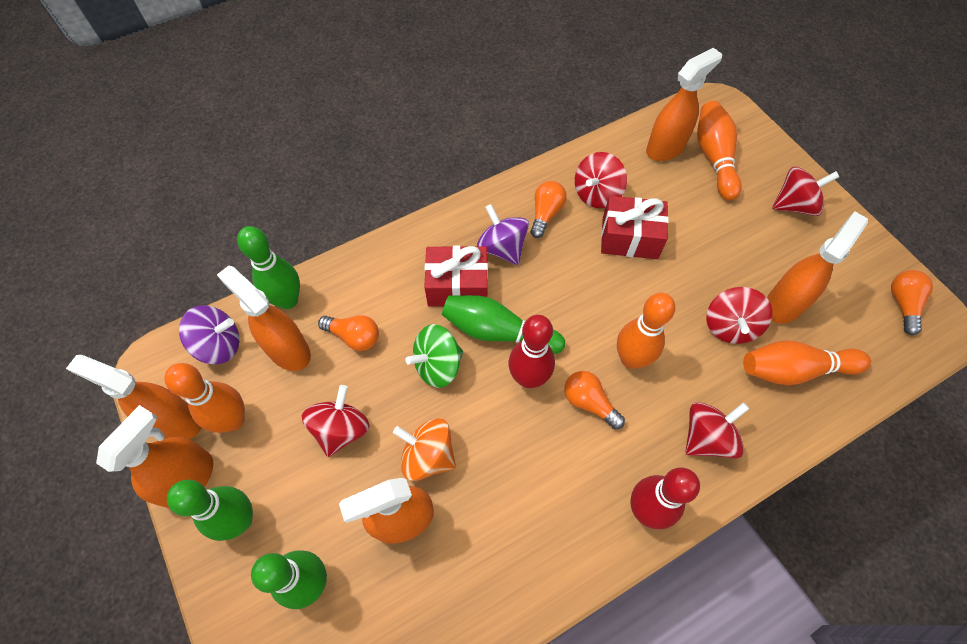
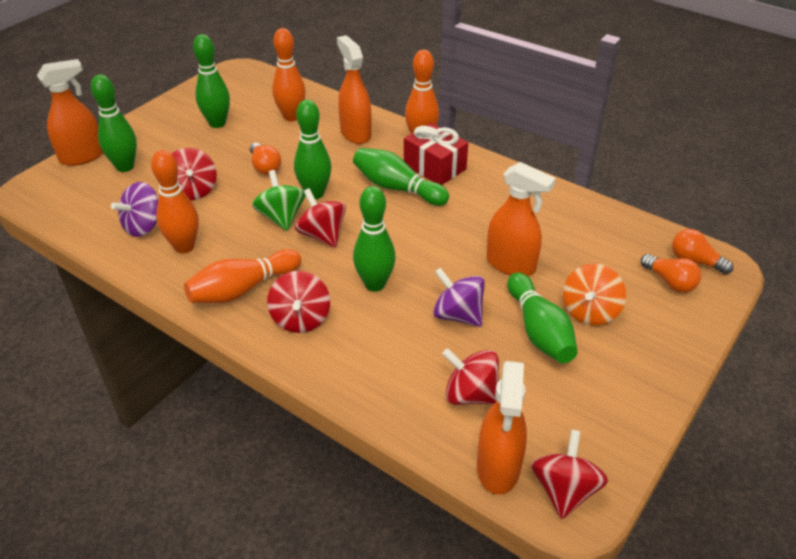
green bowling pin: 4 -> 6
orange light bulb: 4 -> 3
orange spray bottle: 6 -> 4
red bowling pin: 2 -> 0
red gift: 2 -> 1

